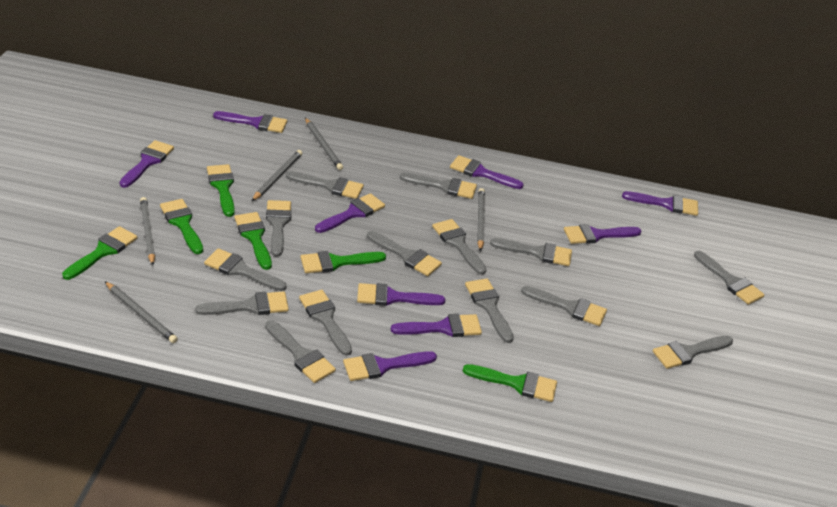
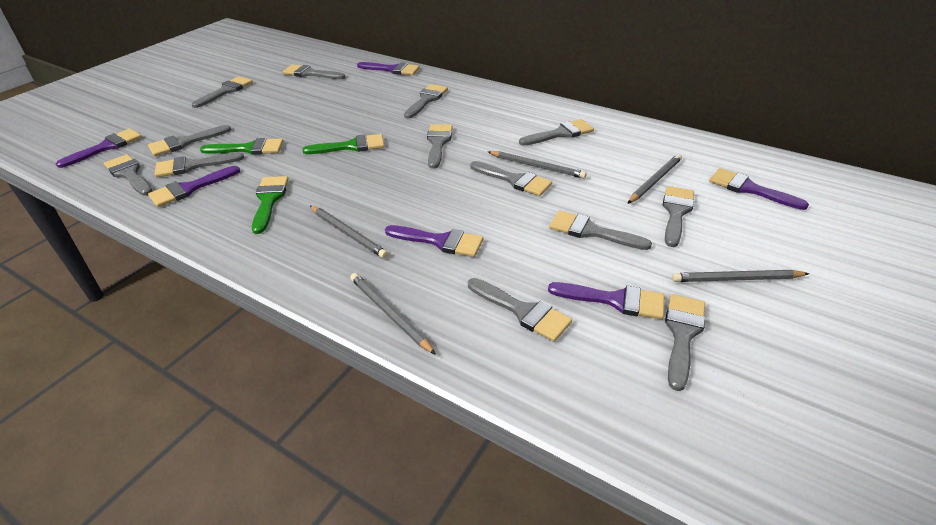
green brush: 6 -> 3
grey brush: 14 -> 13
purple brush: 9 -> 6

